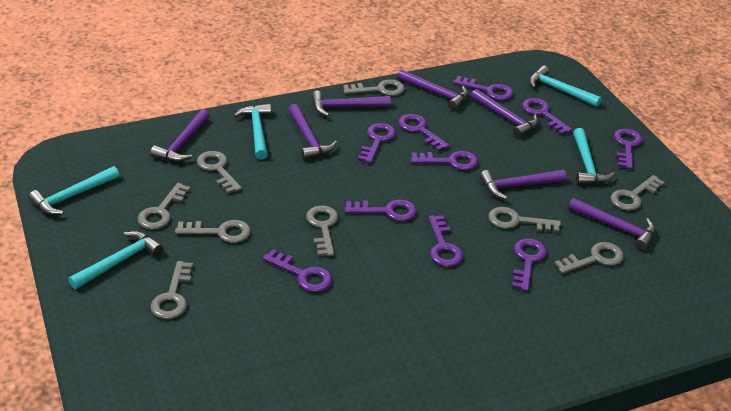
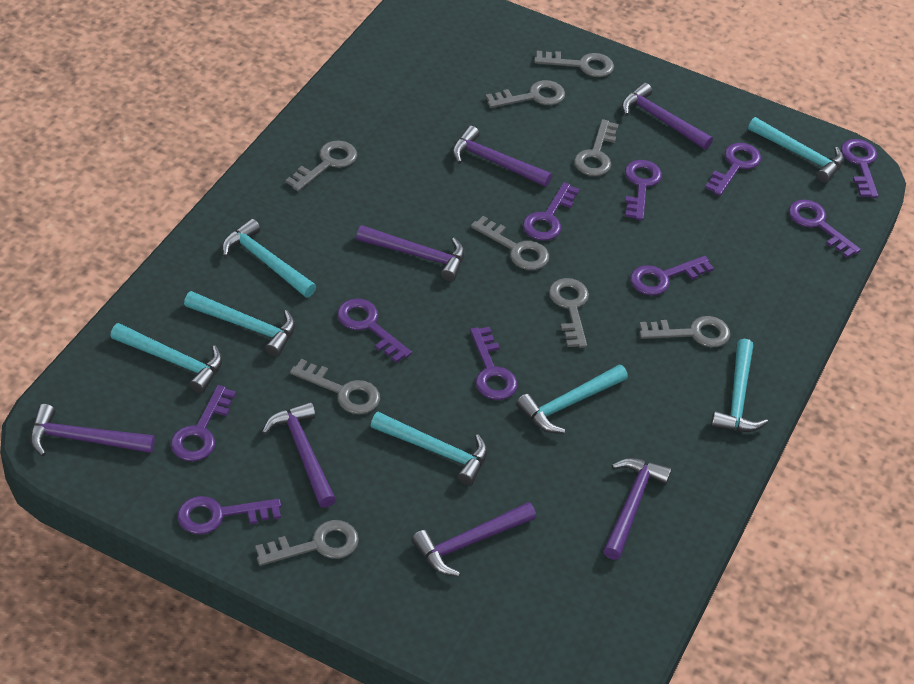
turquoise hammer: 5 -> 7

